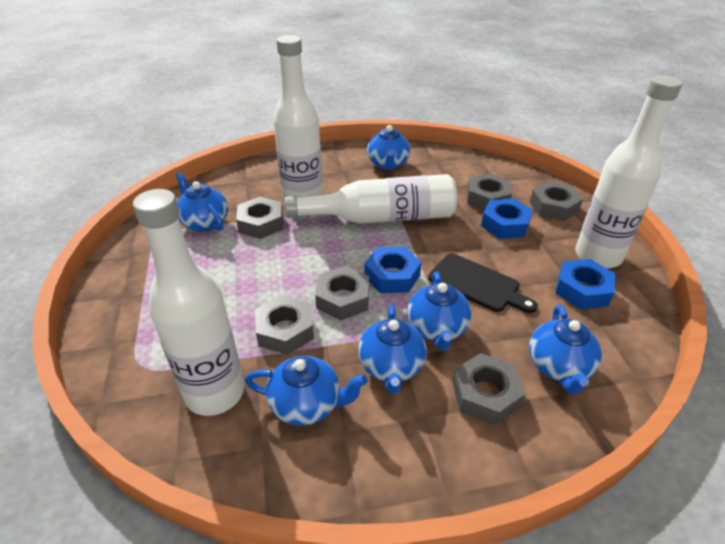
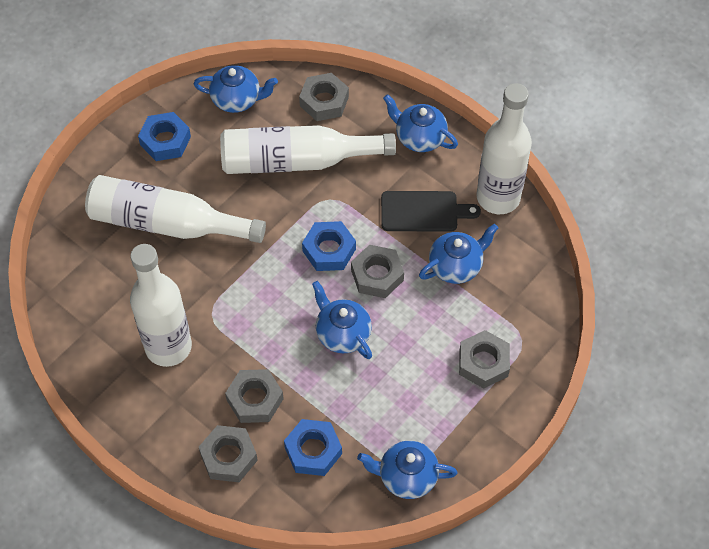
blue teapot: 6 -> 5
grey nut: 6 -> 5

